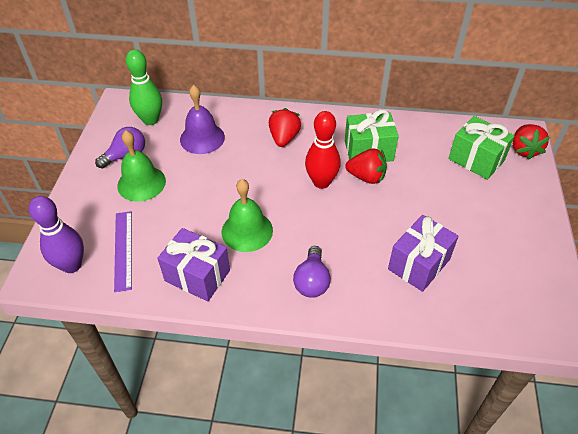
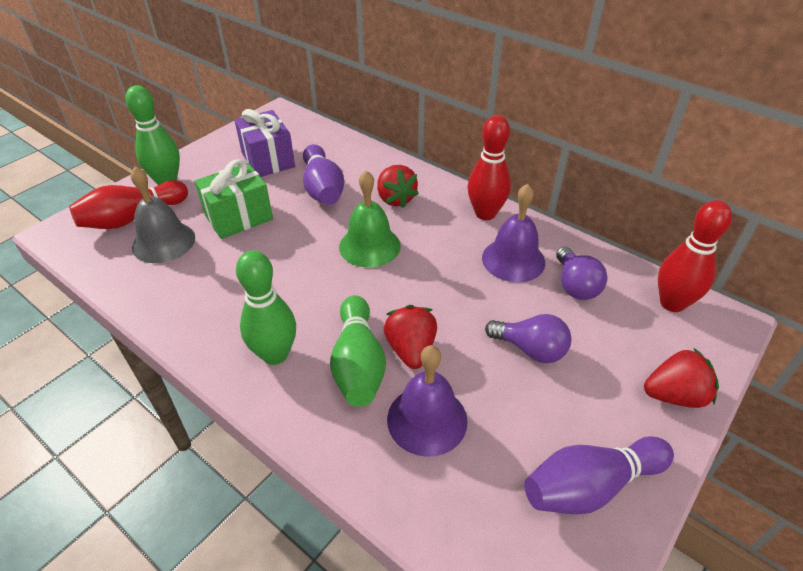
green bell: 2 -> 1
green bowling pin: 1 -> 3
green gift: 2 -> 1
grey bell: 0 -> 1
purple bell: 1 -> 2
purple bowling pin: 1 -> 2
purple gift: 2 -> 1
purple ruler: 1 -> 0
red bowling pin: 1 -> 3

